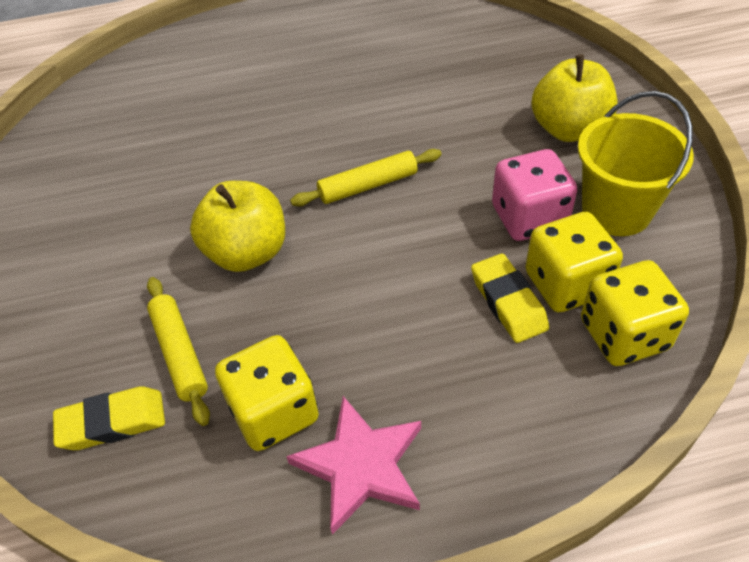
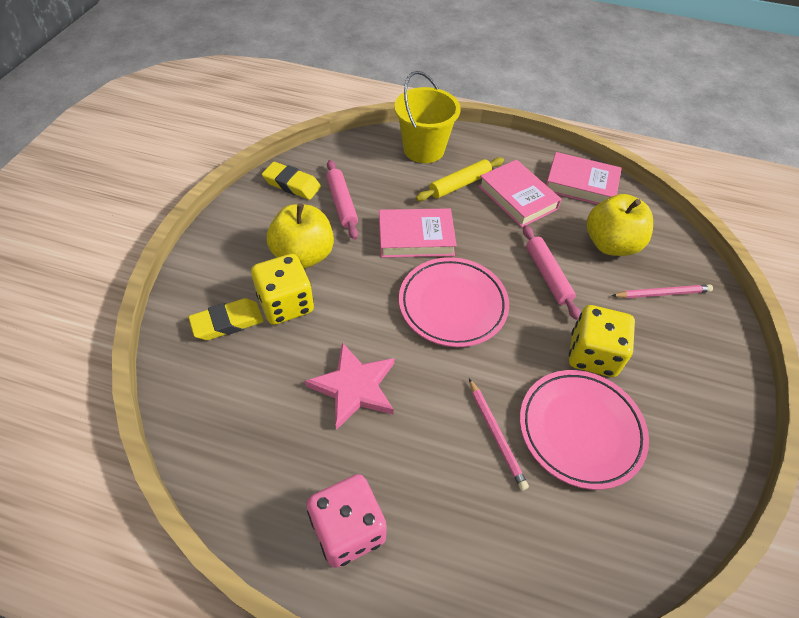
pink book: 0 -> 3
pink pencil: 0 -> 2
pink plate: 0 -> 2
pink rolling pin: 0 -> 2
yellow dice: 3 -> 2
yellow rolling pin: 2 -> 1

